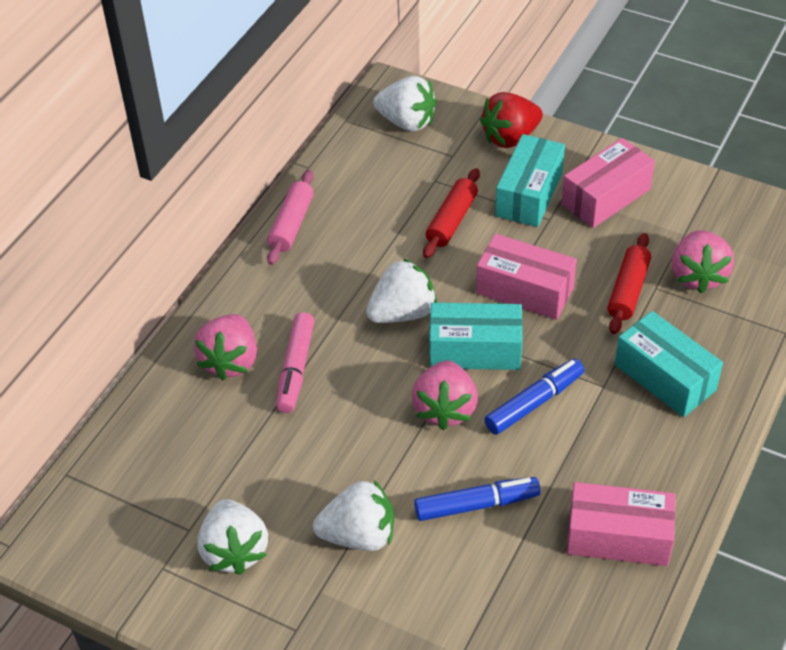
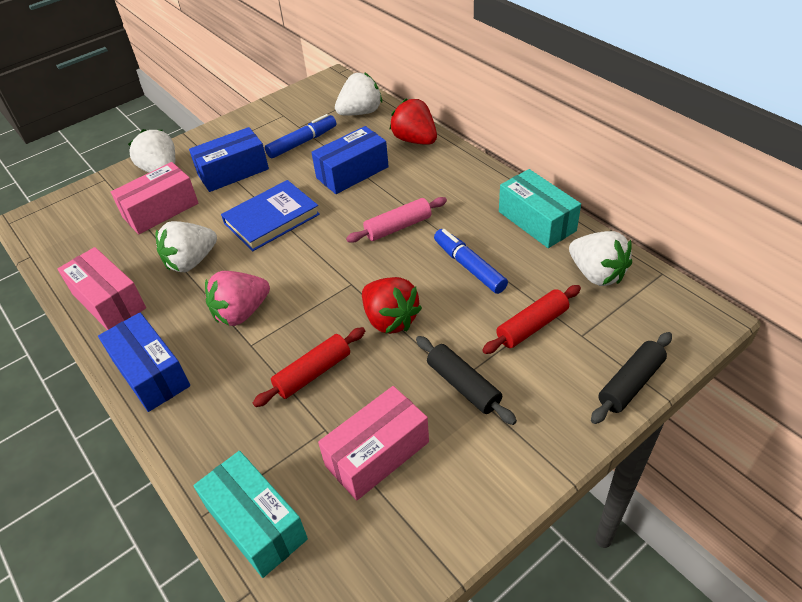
black rolling pin: 0 -> 2
blue book: 0 -> 1
blue box: 0 -> 3
pink marker: 1 -> 0
pink strawberry: 3 -> 1
red strawberry: 1 -> 2
turquoise box: 3 -> 2

